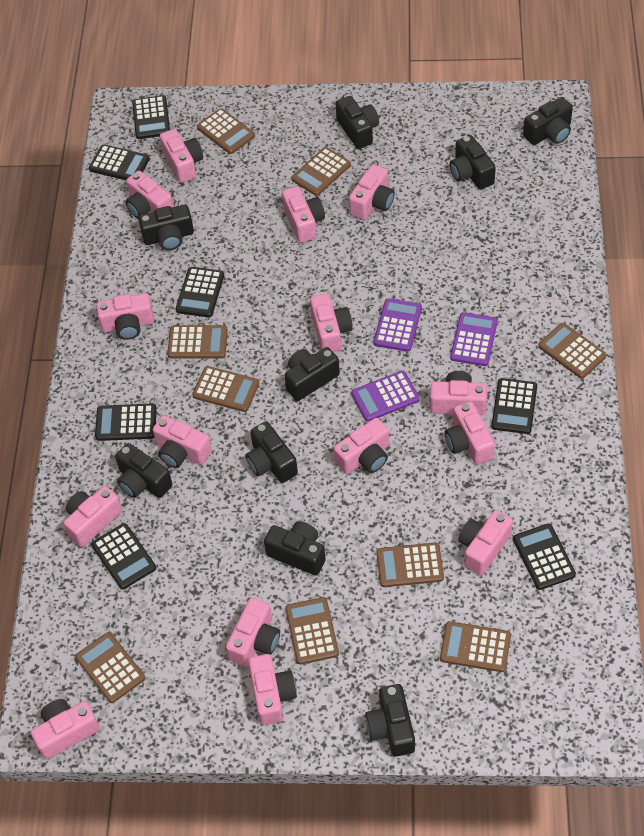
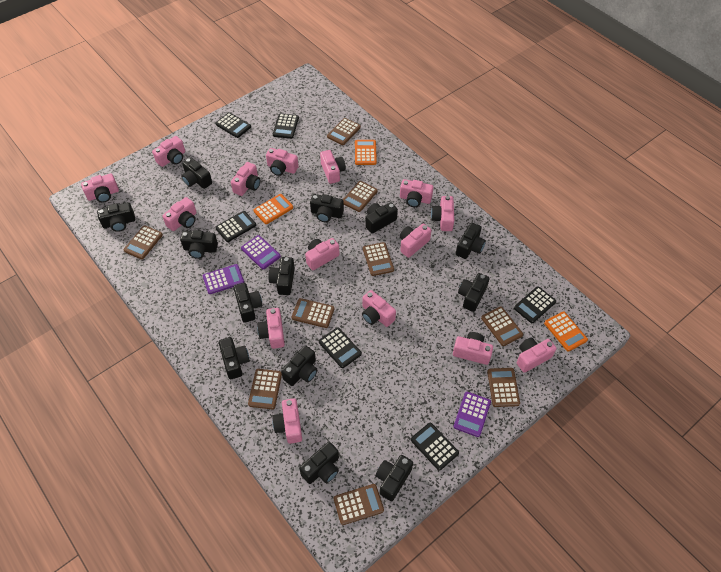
black calculator: 7 -> 6
black camera: 9 -> 13
orange calculator: 0 -> 3

